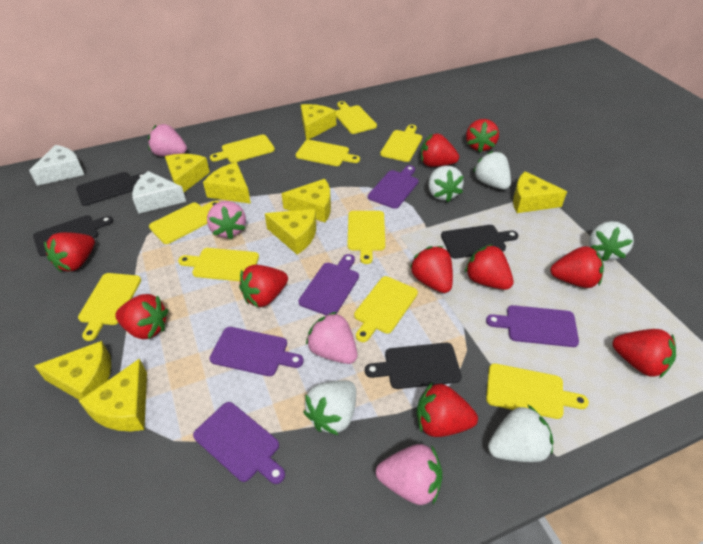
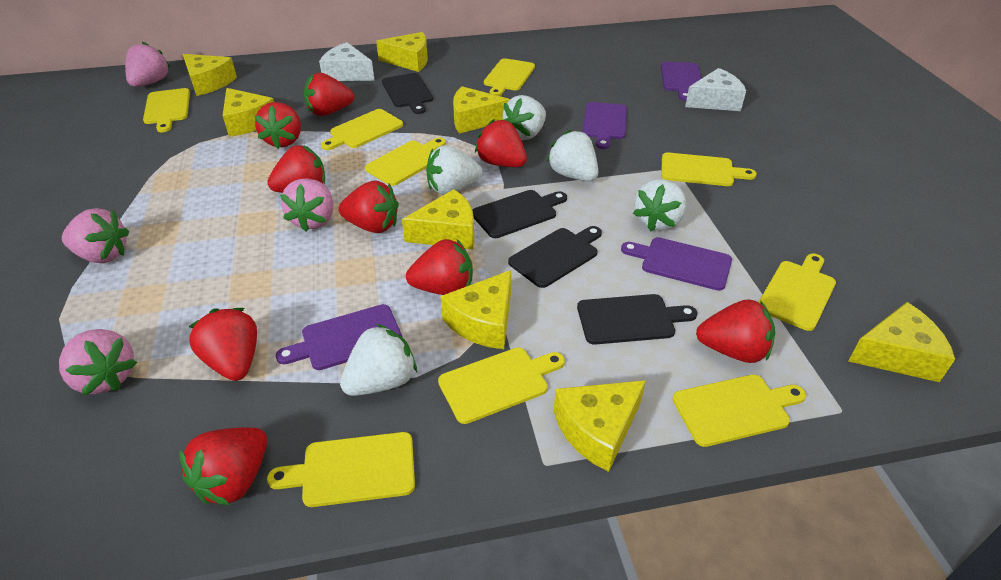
purple cutting board: 5 -> 4
red strawberry: 10 -> 9
yellow cutting board: 10 -> 9

